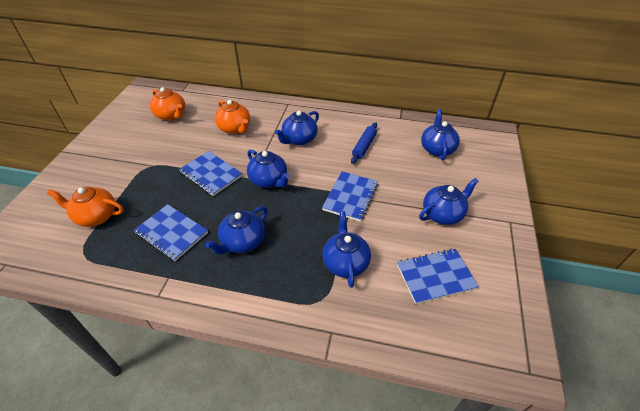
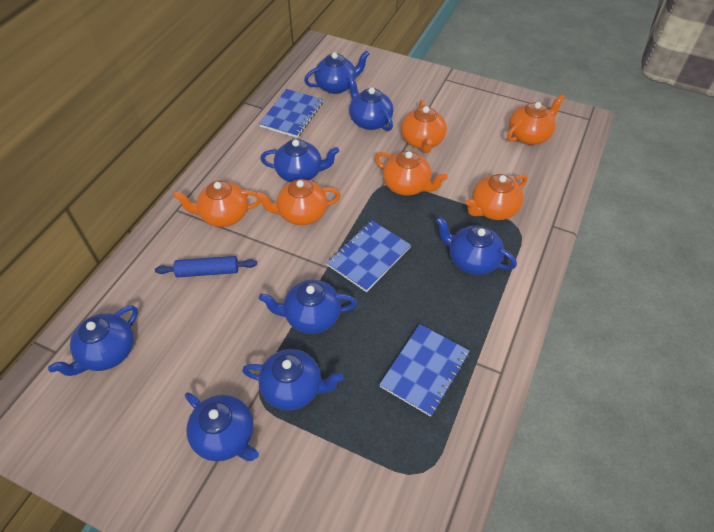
blue notebook: 4 -> 3
blue teapot: 6 -> 8
orange teapot: 3 -> 6

